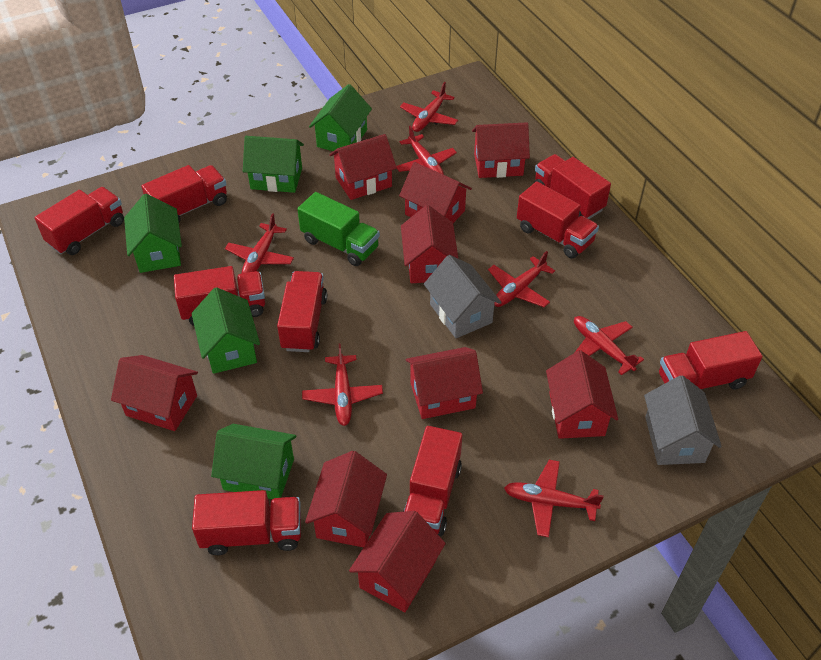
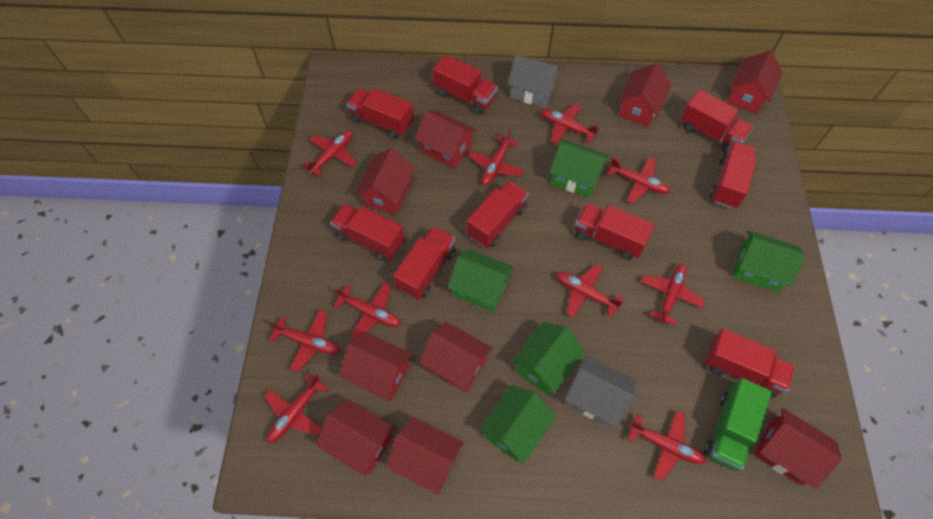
red plane: 7 -> 10

